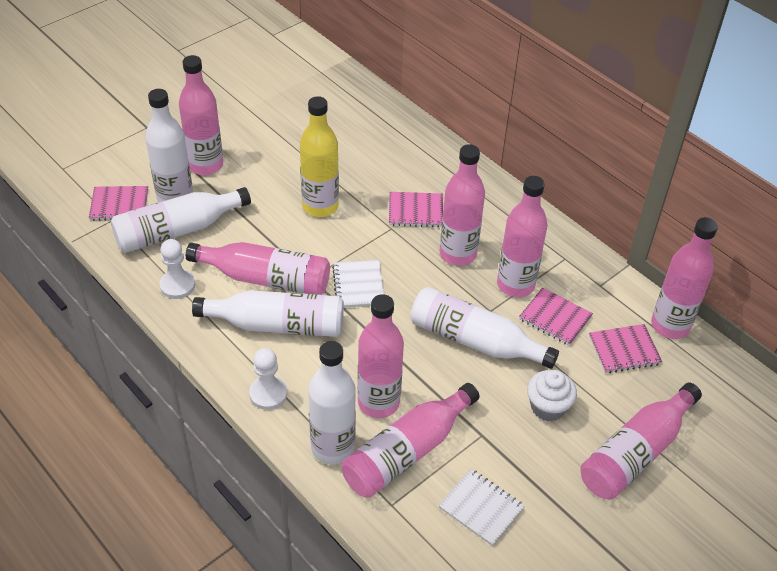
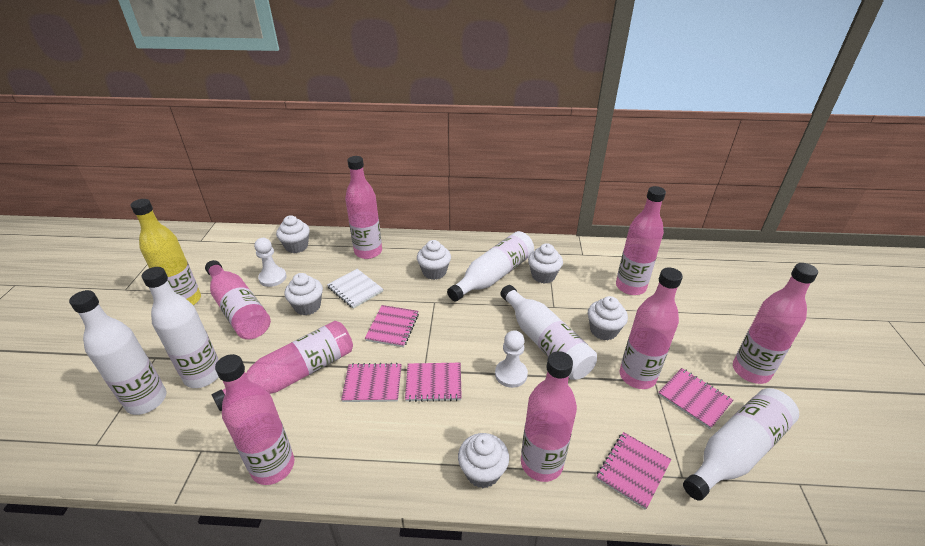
pink notebook: 4 -> 5
white cupcake: 1 -> 6
white notebook: 2 -> 1

